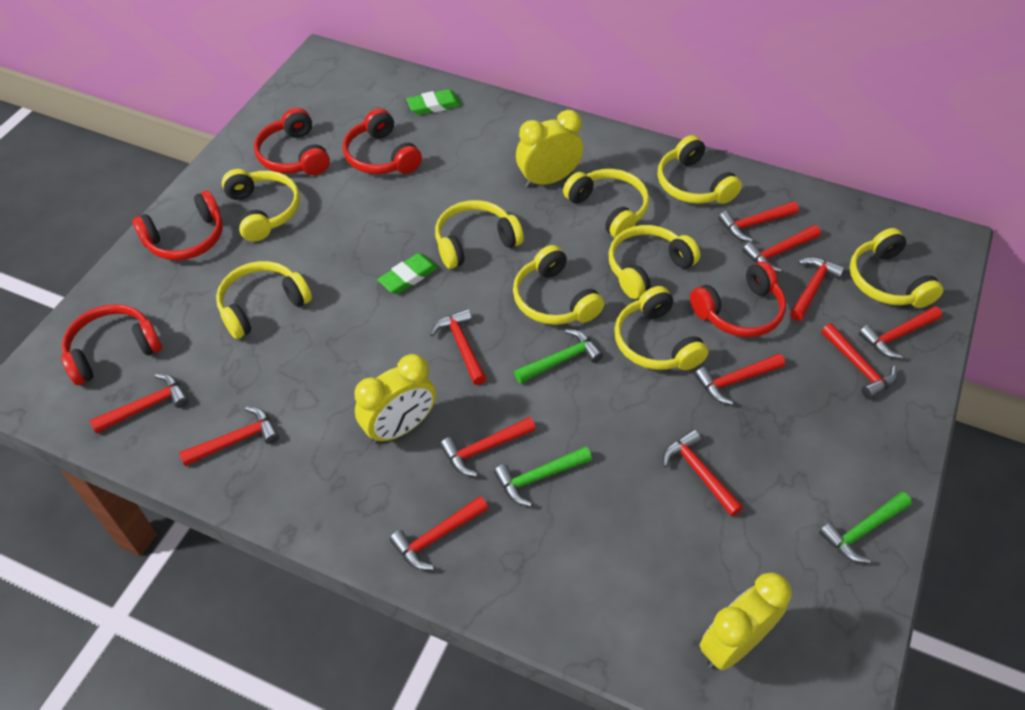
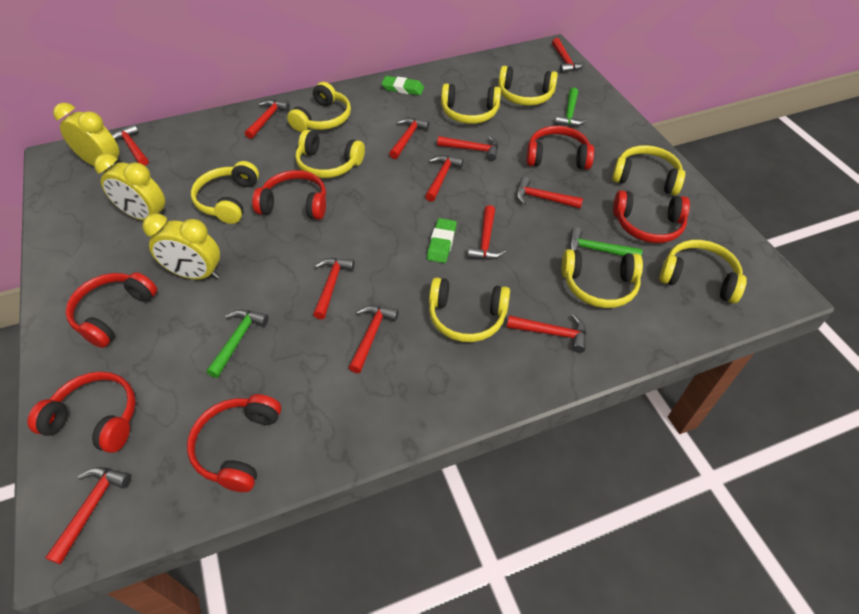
red headphones: 5 -> 6

